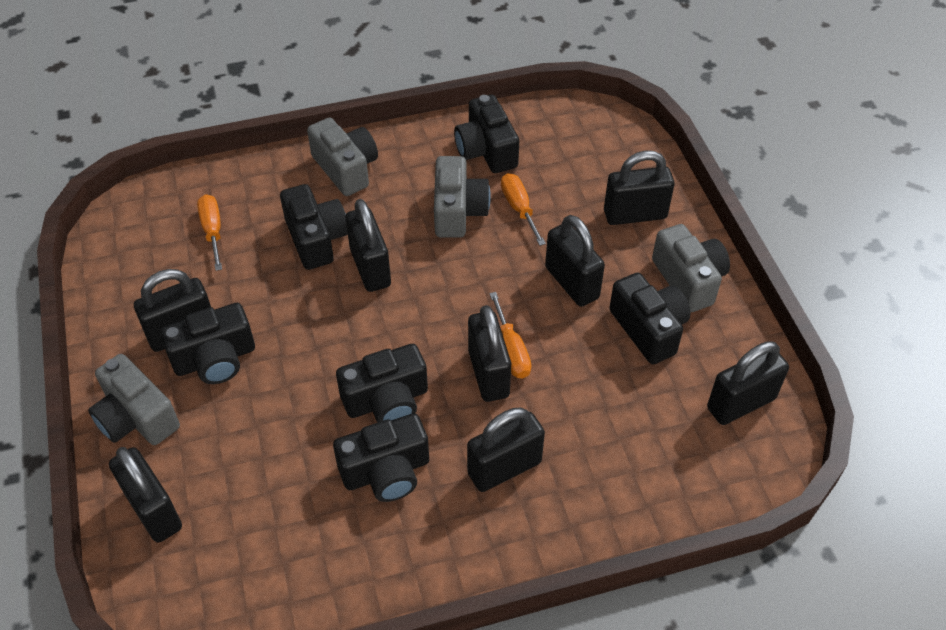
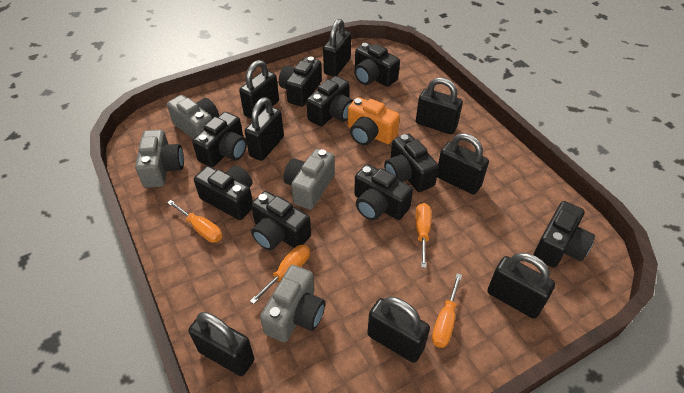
black camera: 6 -> 9
orange camera: 0 -> 1
orange screwdriver: 3 -> 4

